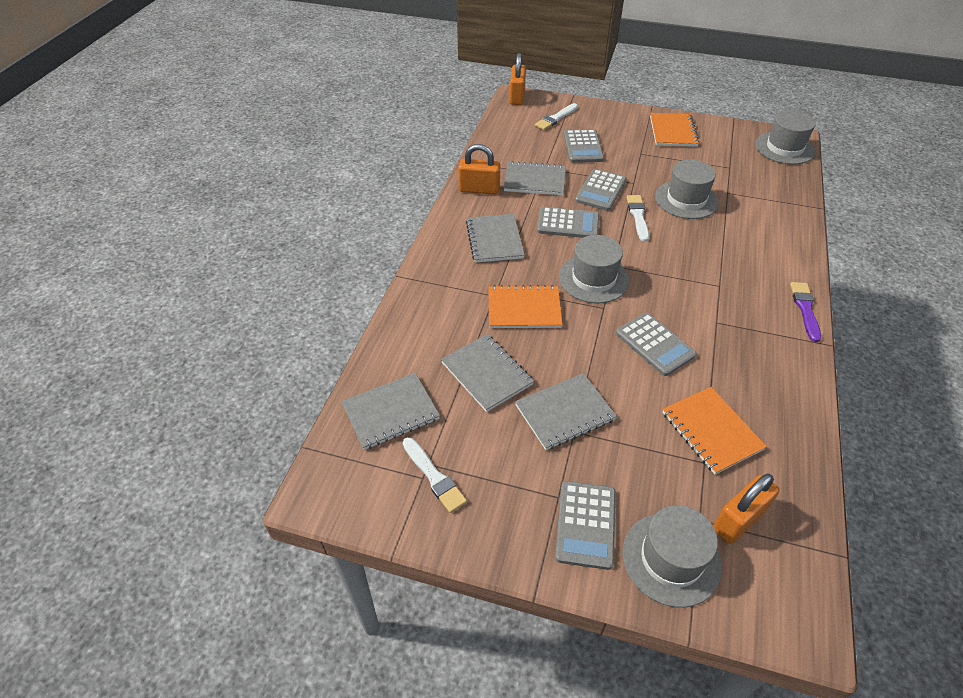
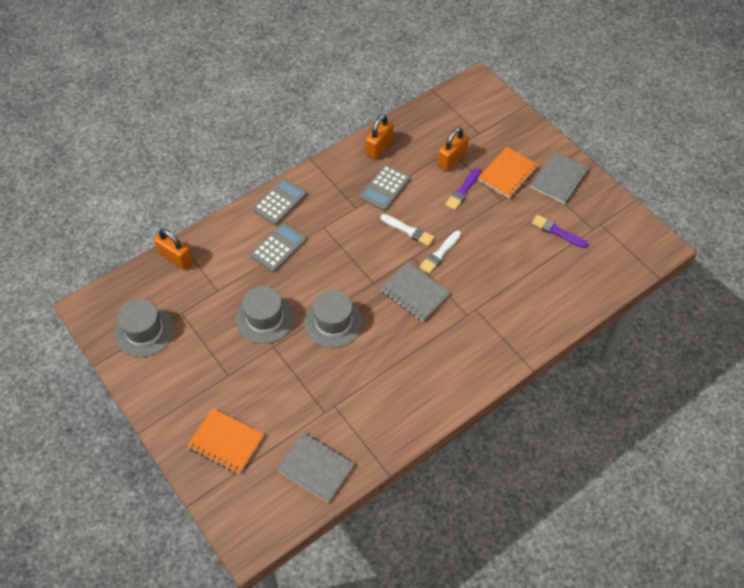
grey calculator: 5 -> 3
grey hat: 4 -> 3
grey notebook: 5 -> 3
orange notebook: 3 -> 2
purple brush: 1 -> 2
white brush: 3 -> 2

